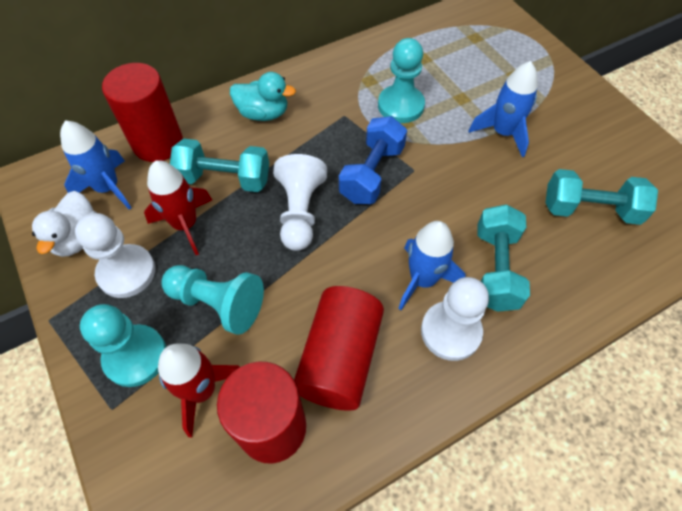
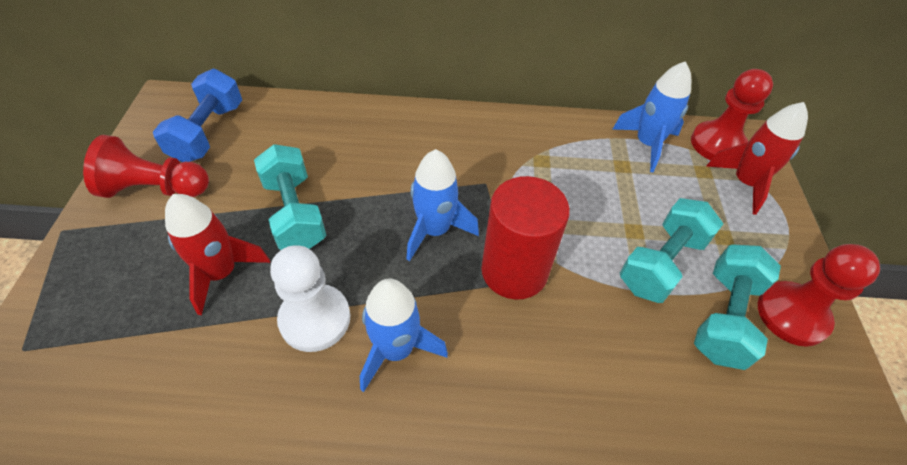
red cylinder: 3 -> 1
red pawn: 0 -> 3
turquoise duck: 1 -> 0
turquoise pawn: 3 -> 0
white duck: 1 -> 0
white pawn: 3 -> 1

